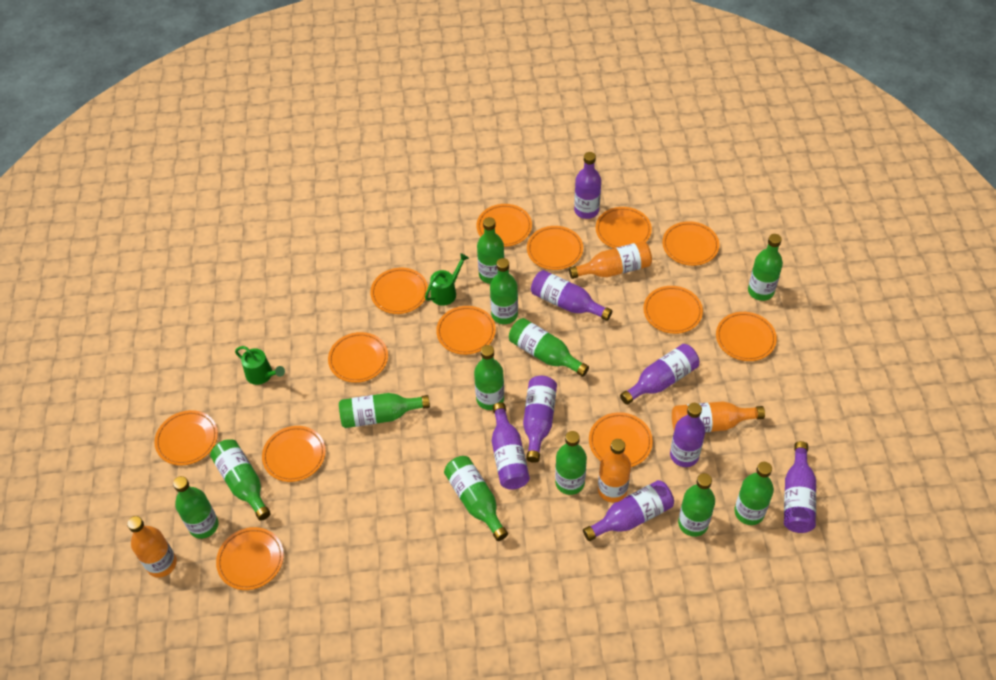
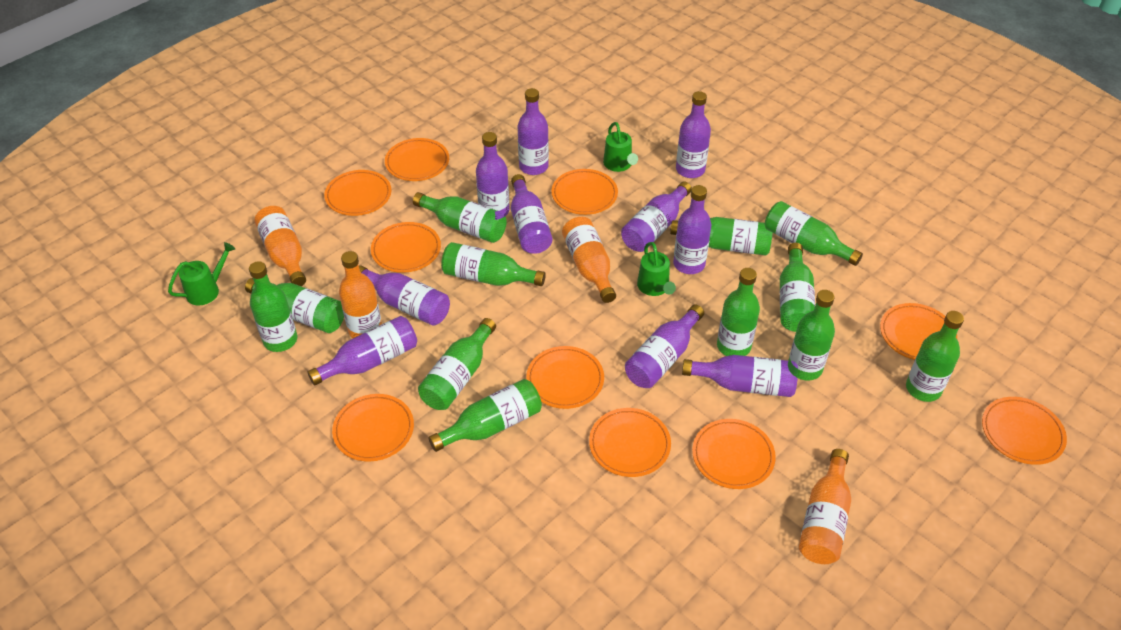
green watering can: 2 -> 3
orange plate: 13 -> 10
purple bottle: 8 -> 10

